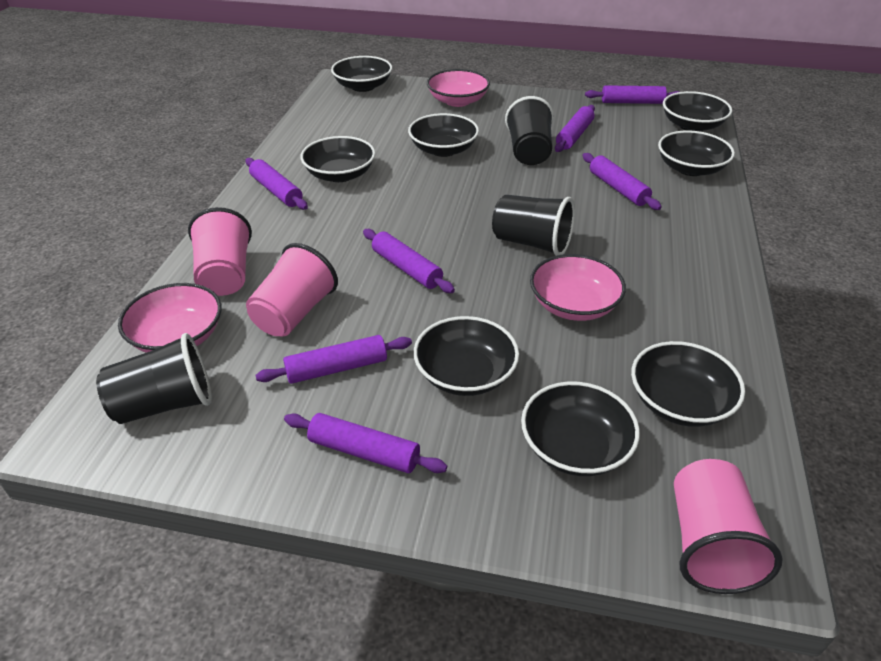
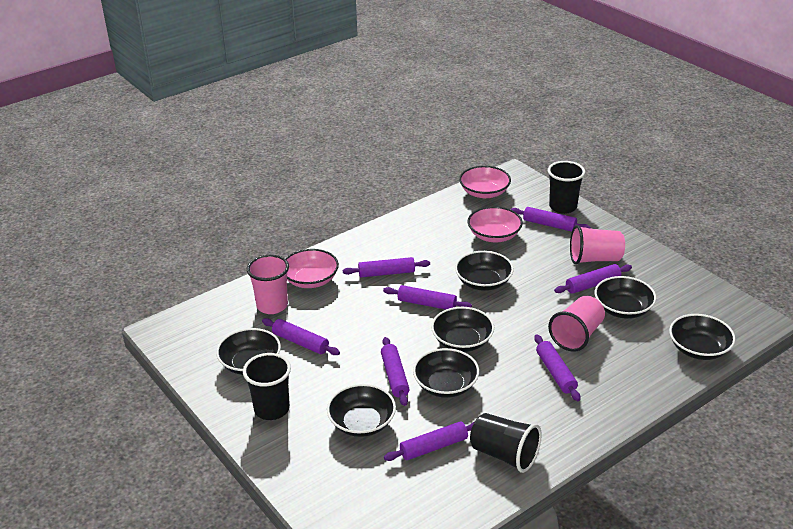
black bowl: 8 -> 7
purple rolling pin: 7 -> 8

